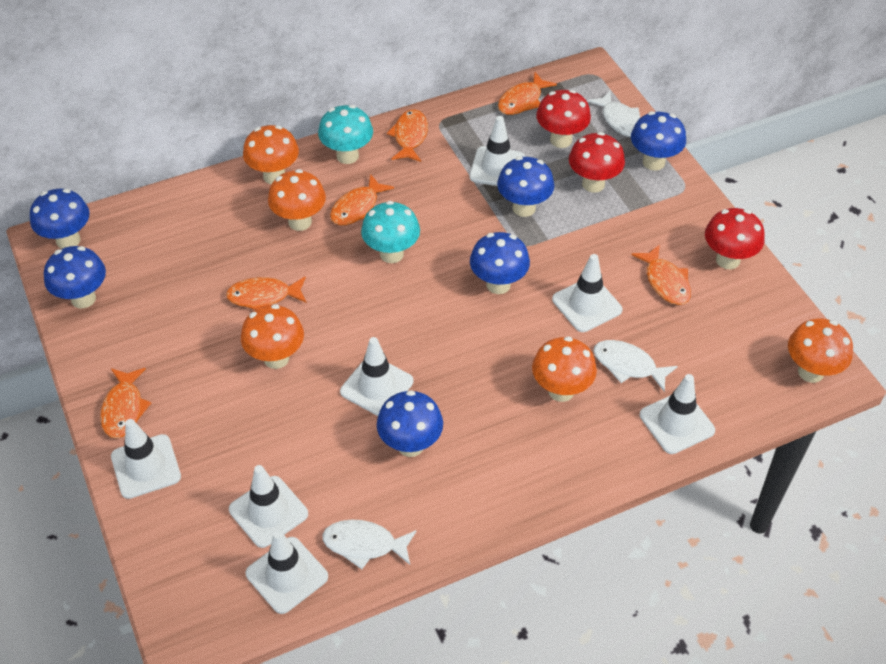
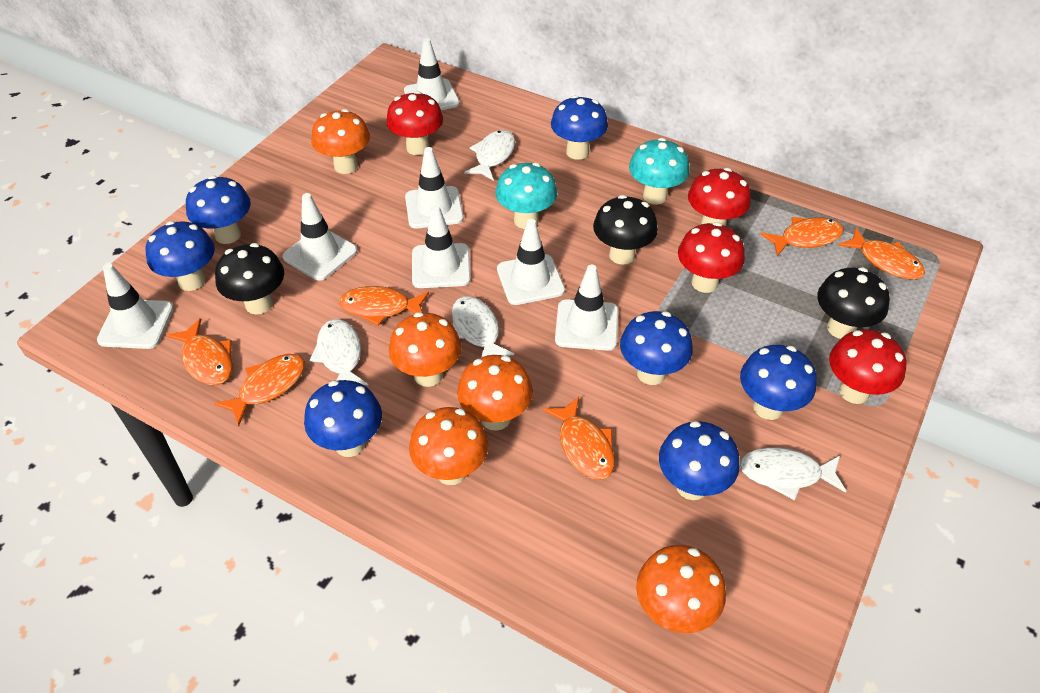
black mushroom: 0 -> 3
blue mushroom: 6 -> 7
red mushroom: 3 -> 4
white fish: 3 -> 4

